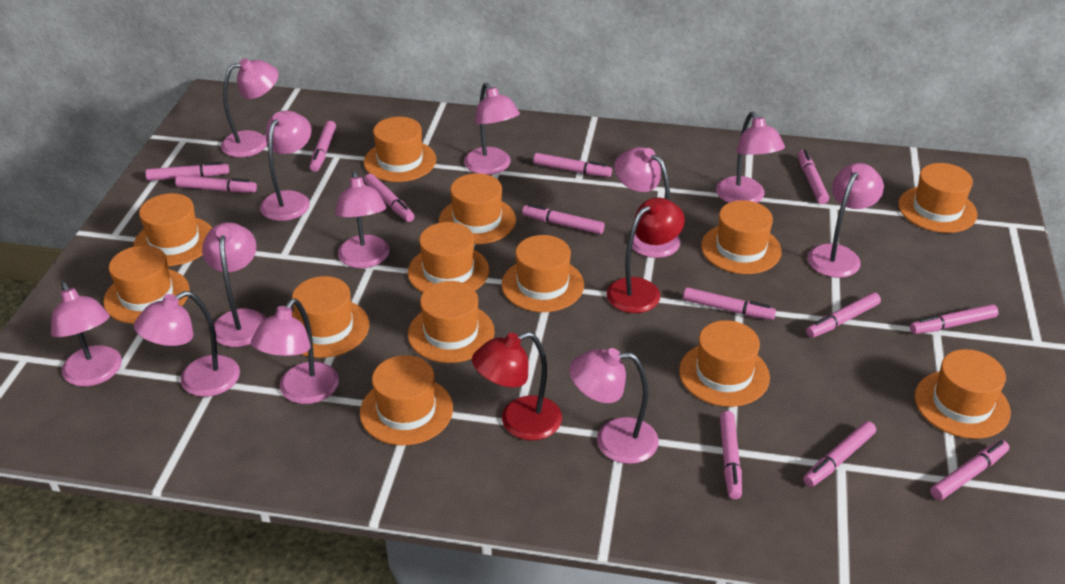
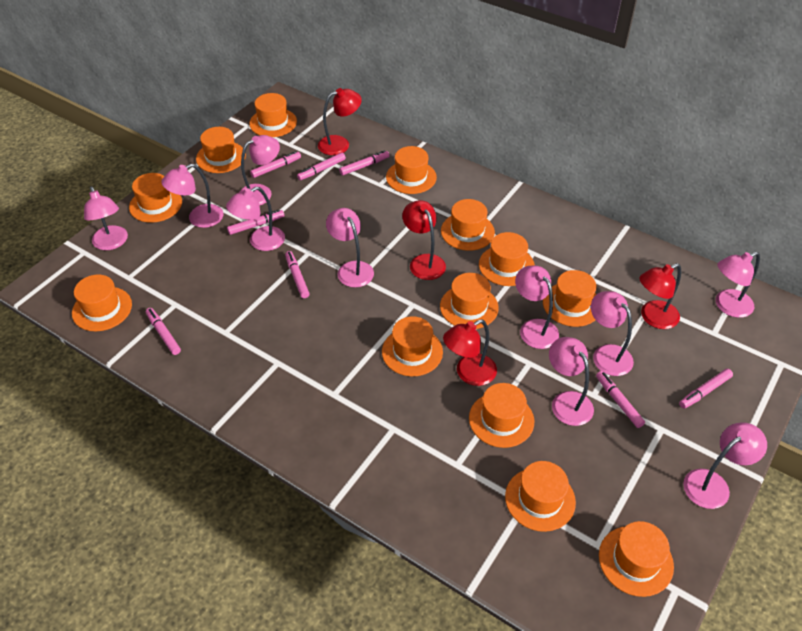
pink lamp: 12 -> 10
pink marker: 13 -> 8
red lamp: 2 -> 4

